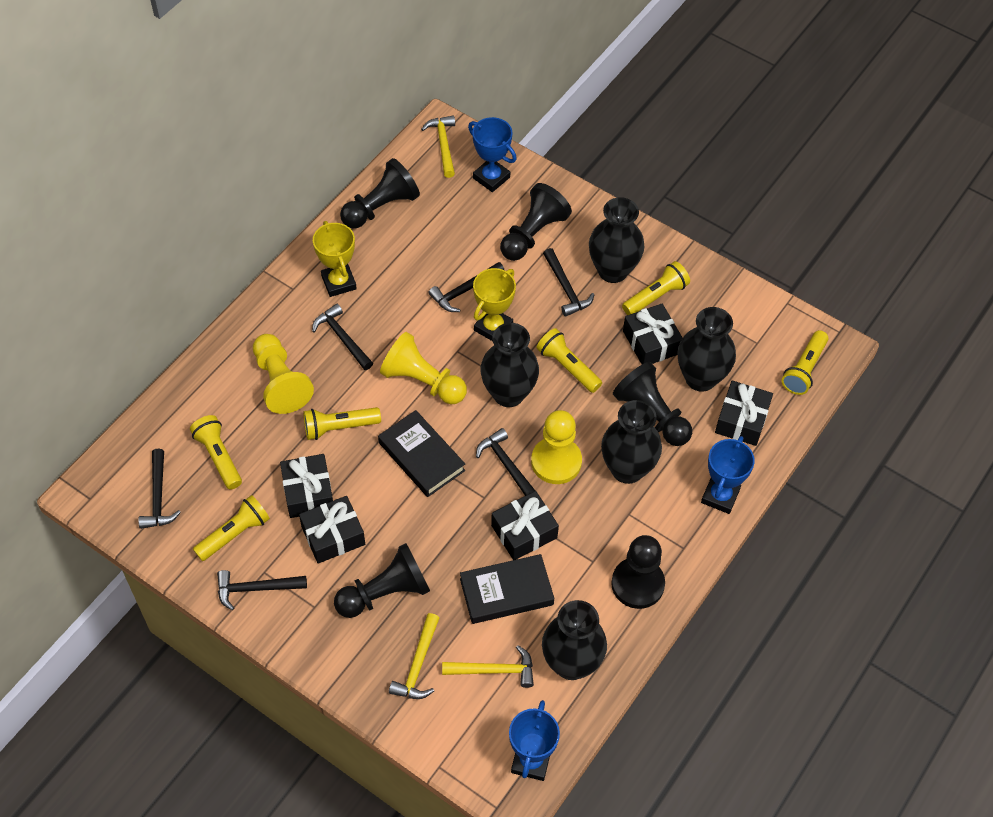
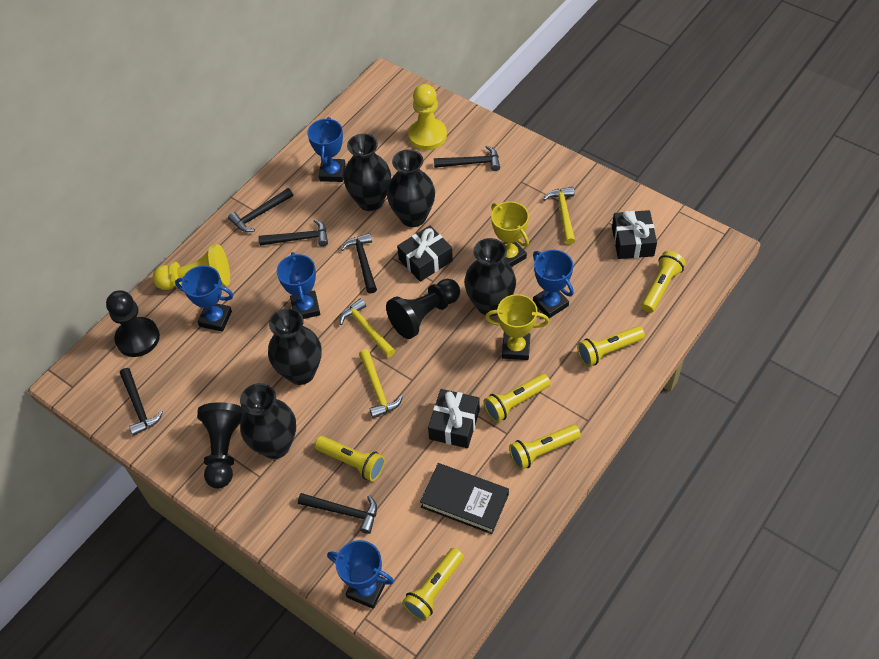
black book: 2 -> 1
black gift: 5 -> 3
black pawn: 5 -> 3
blue trophy: 3 -> 5
yellow pawn: 3 -> 2

